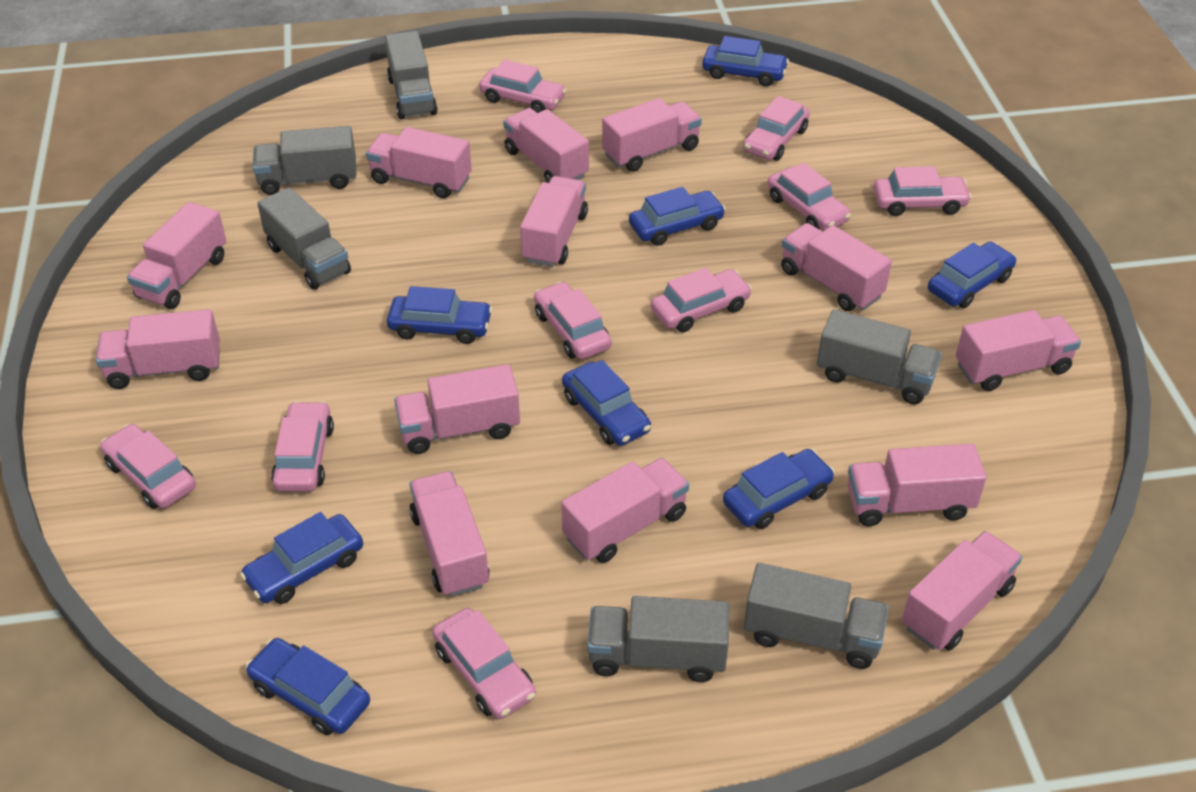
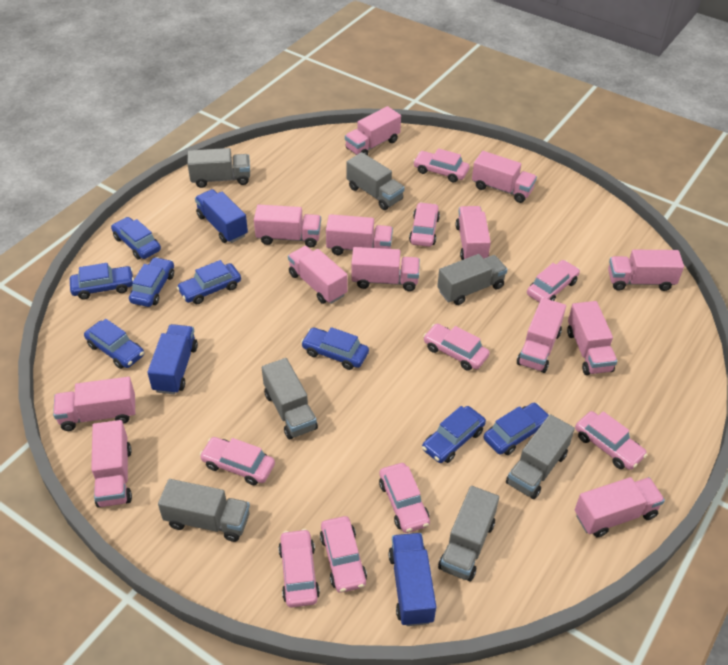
blue truck: 0 -> 3
grey truck: 6 -> 7

